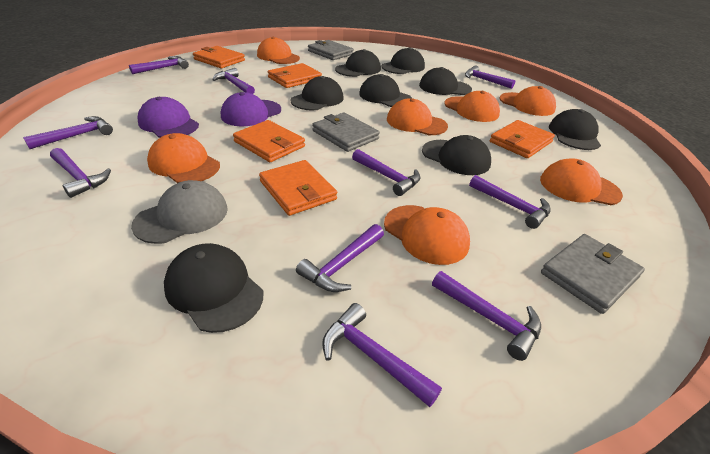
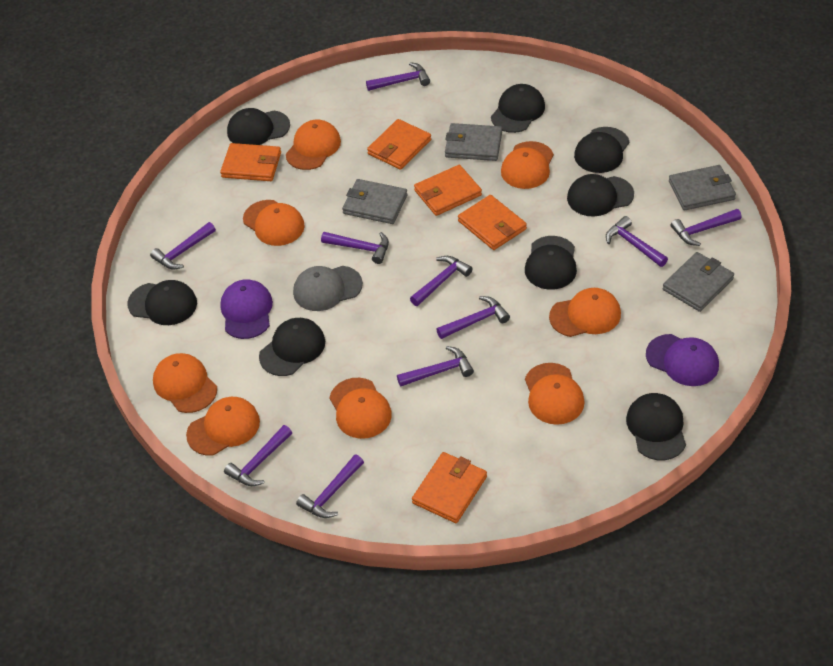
grey wallet: 3 -> 4
orange cap: 7 -> 8

